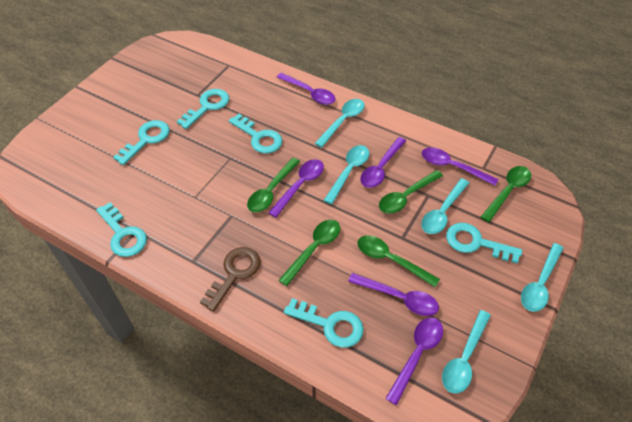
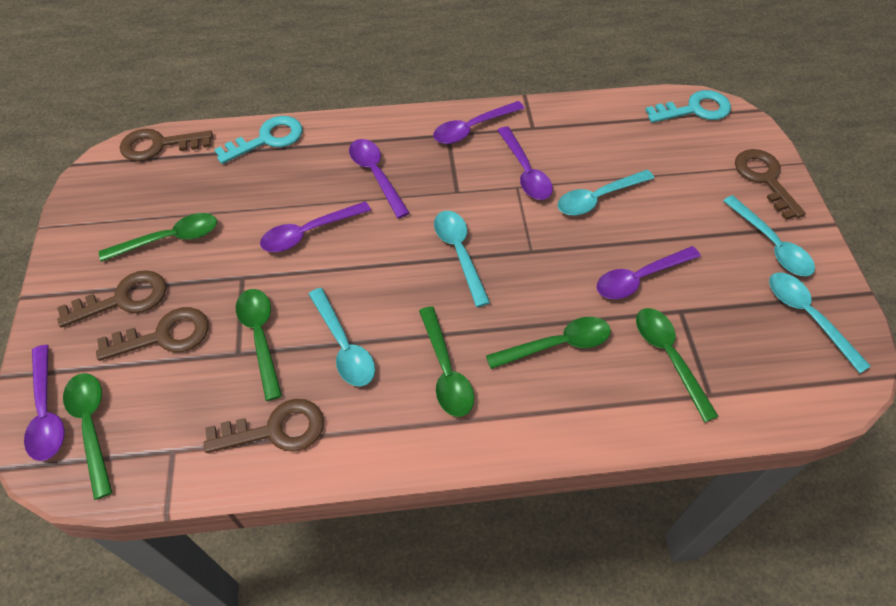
brown key: 1 -> 5
green spoon: 5 -> 6
turquoise key: 6 -> 2

